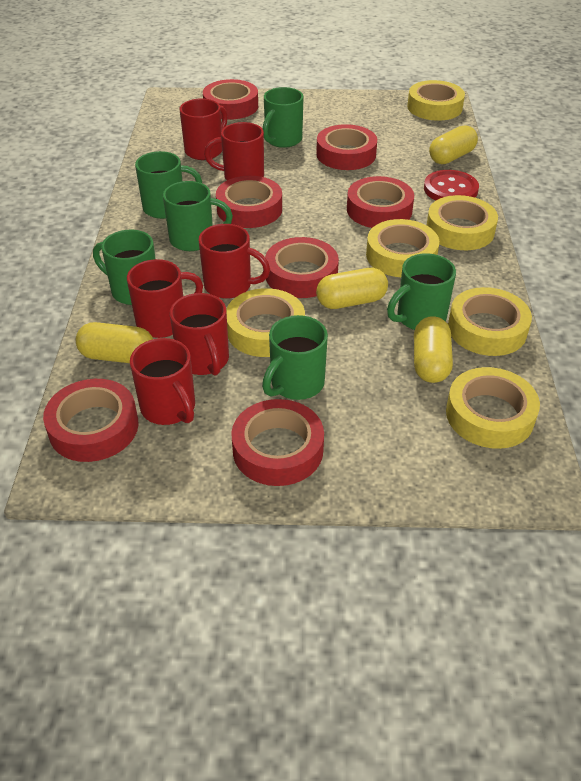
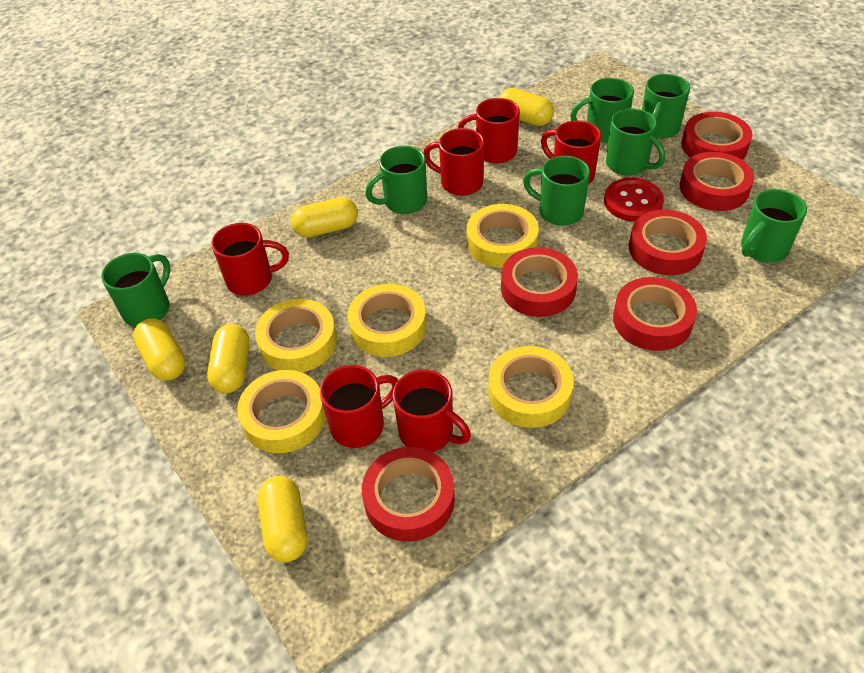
green mug: 6 -> 7
red tape: 7 -> 6
yellow capsule: 4 -> 5
yellow tape: 6 -> 5

